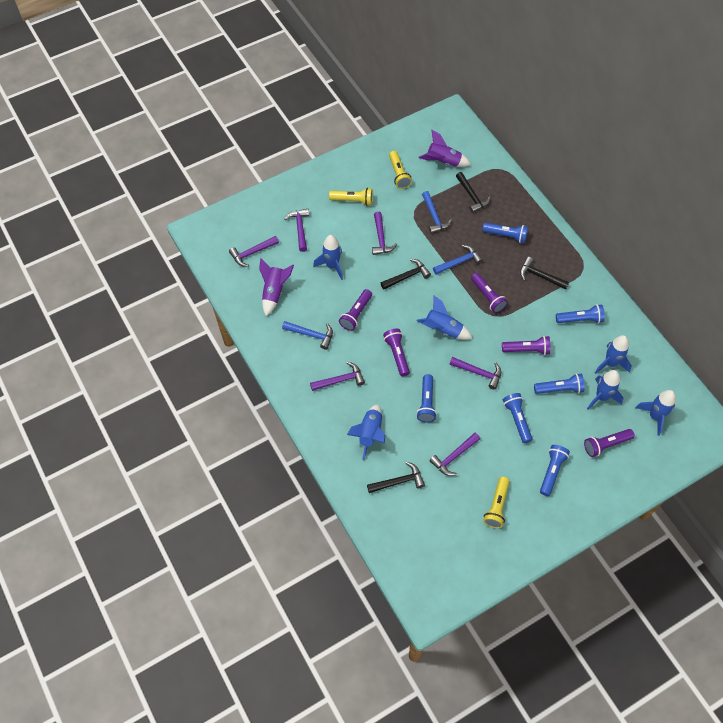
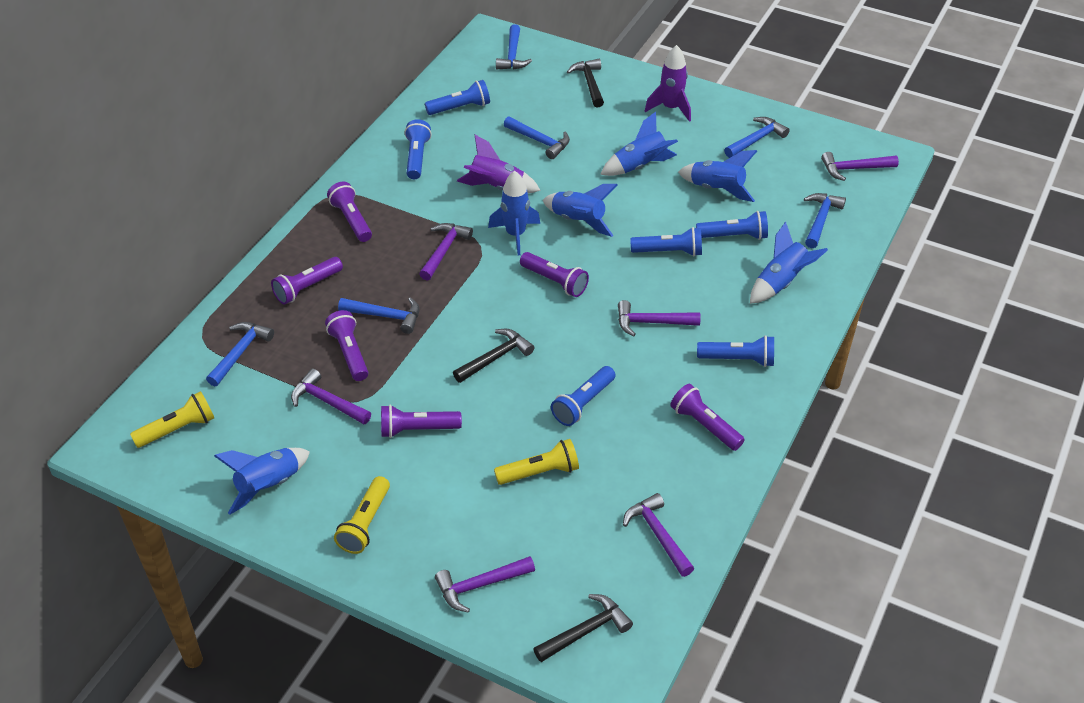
black hammer: 4 -> 3
blue hammer: 3 -> 6
purple flashlight: 5 -> 6

